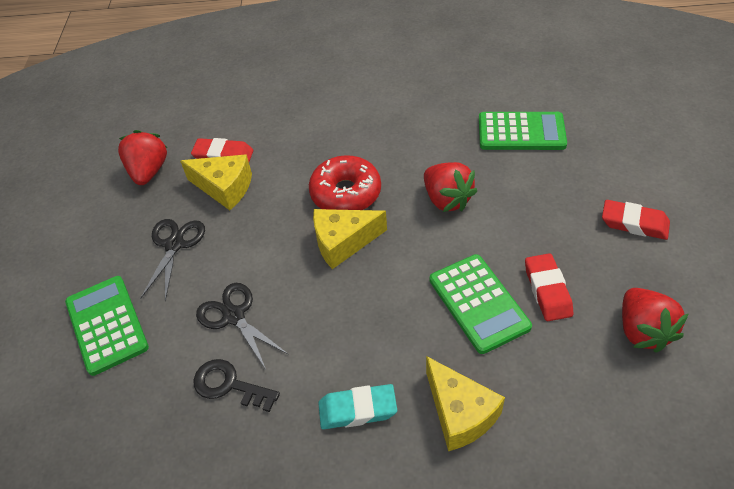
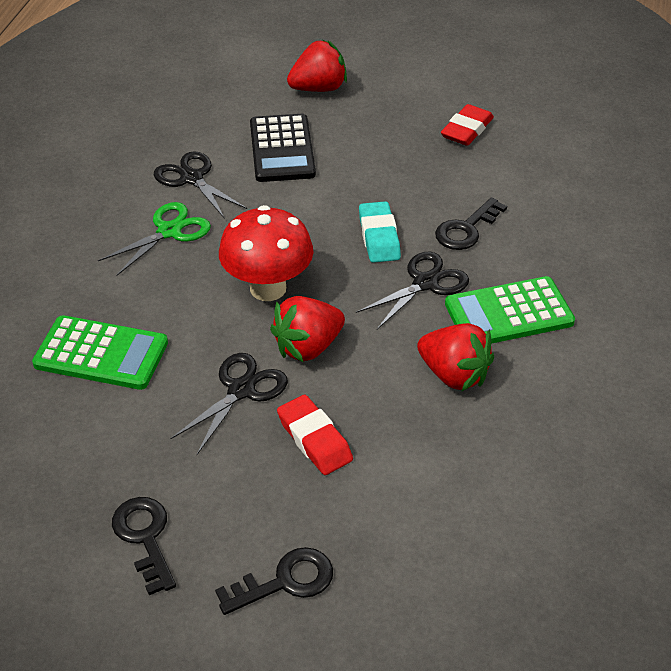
black calculator: 0 -> 1
black key: 1 -> 3
black scissors: 2 -> 3
green calculator: 3 -> 2
green scissors: 0 -> 1
red donut: 1 -> 0
red eraser: 3 -> 2
red mushroom: 0 -> 1
yellow cheese: 3 -> 0

